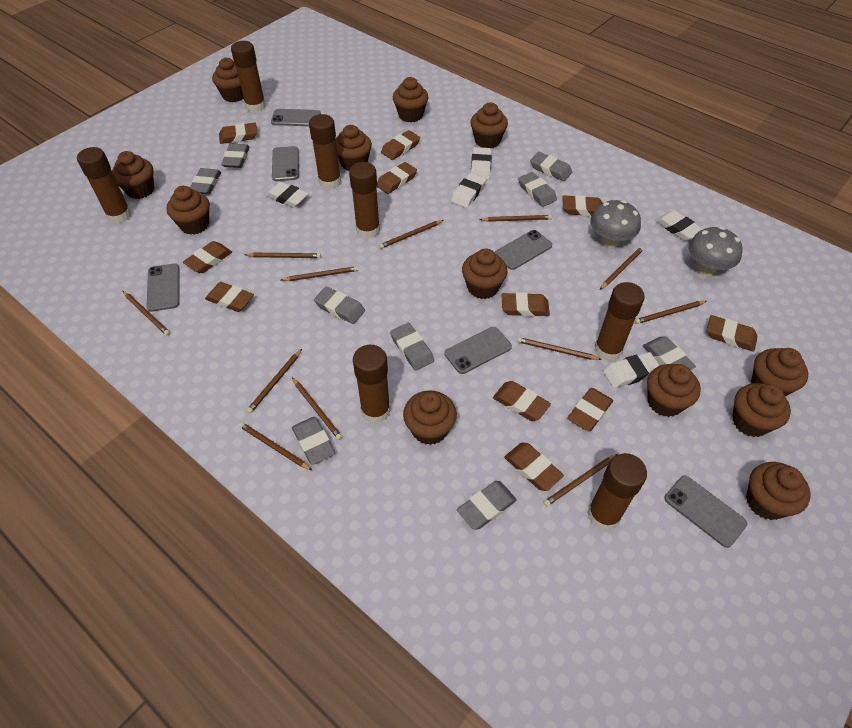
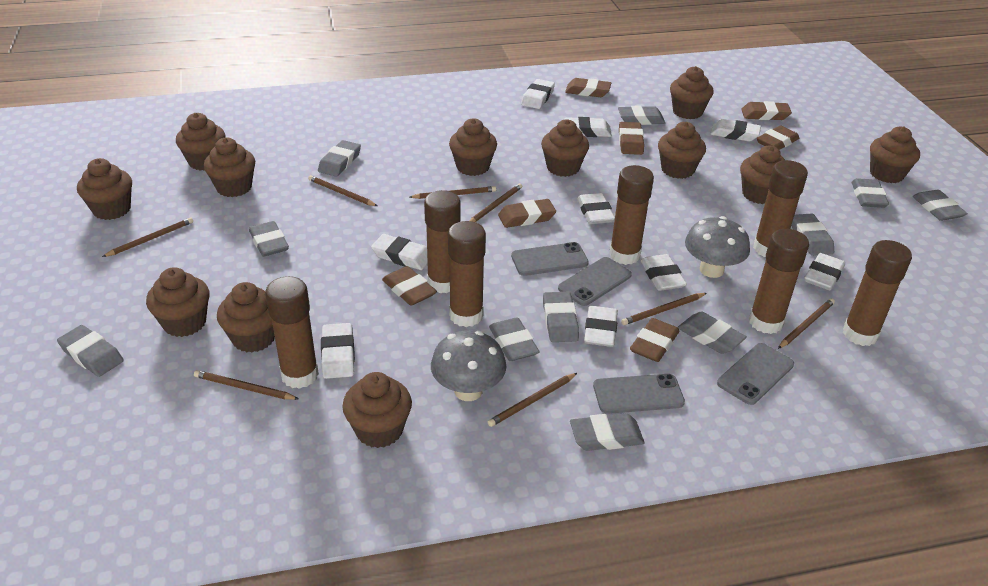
brown eraser: 11 -> 7
brown pencil: 12 -> 8
grey eraser: 9 -> 11
grey phone: 6 -> 4
white eraser: 5 -> 9

